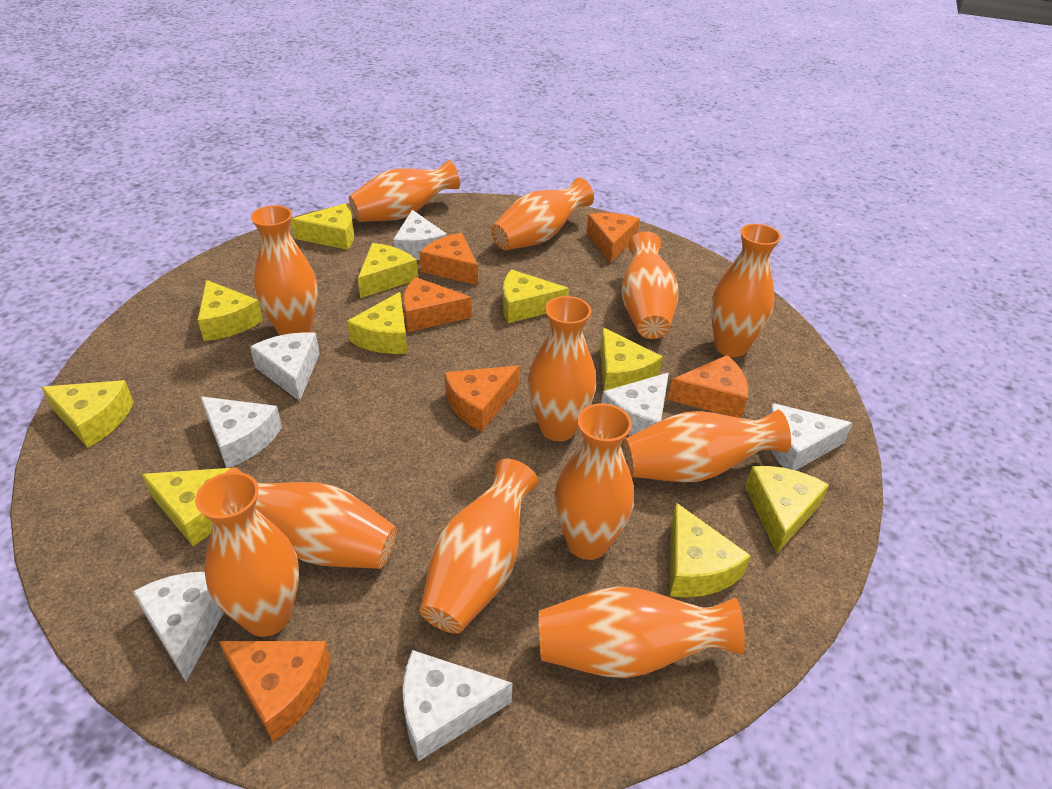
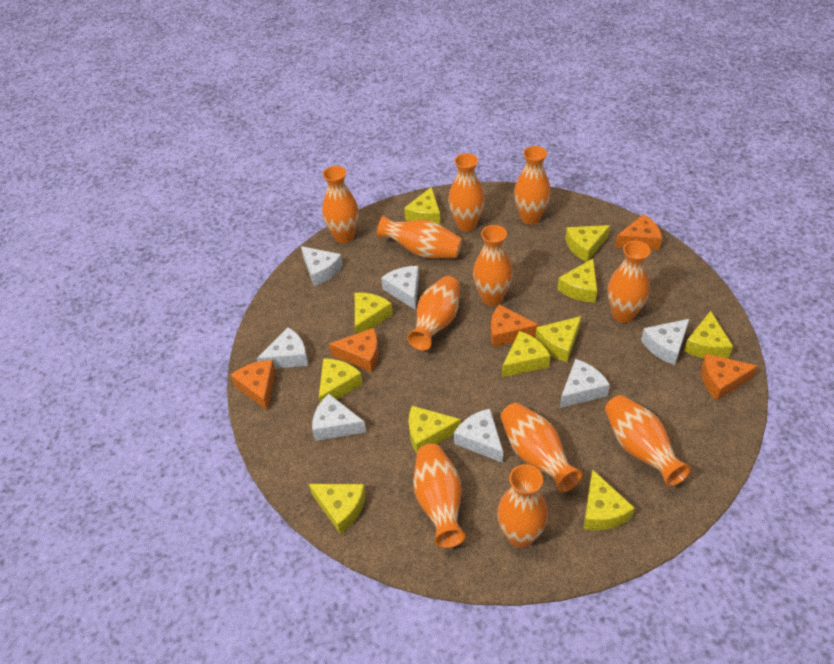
orange cheese: 6 -> 5
orange vase: 12 -> 11
yellow cheese: 10 -> 11

